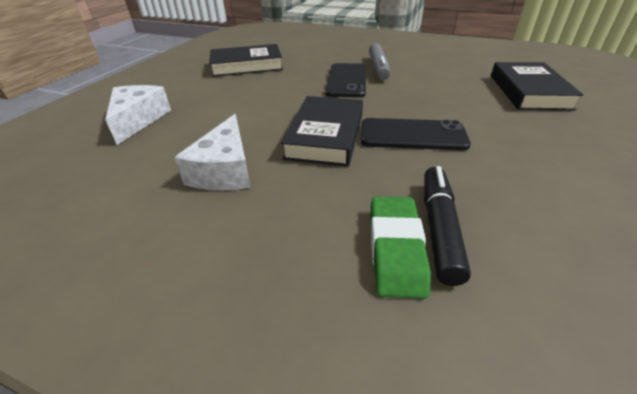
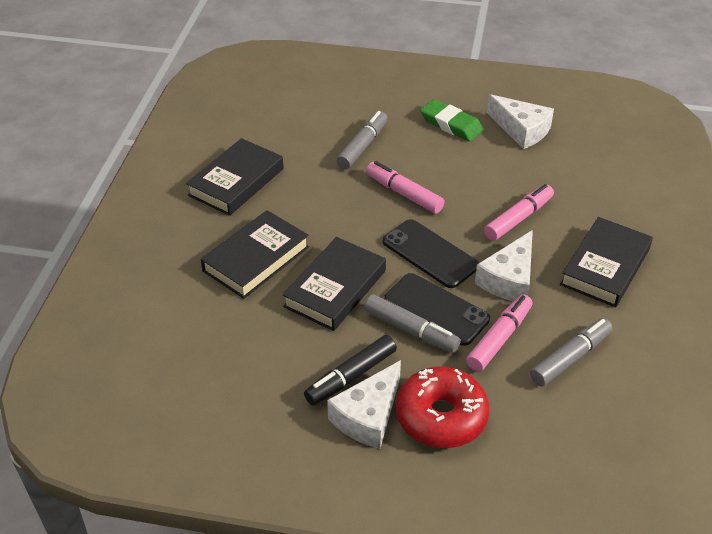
black book: 3 -> 4
grey marker: 1 -> 3
pink marker: 0 -> 3
red donut: 0 -> 1
white cheese: 2 -> 3

